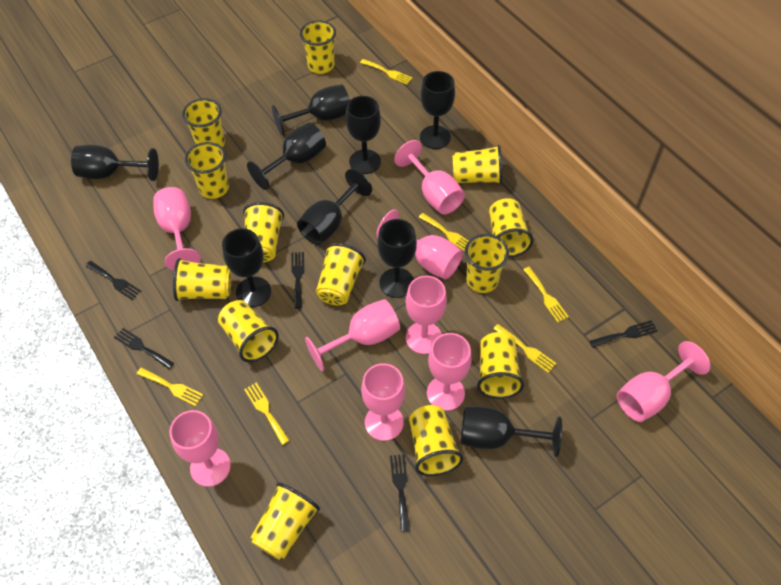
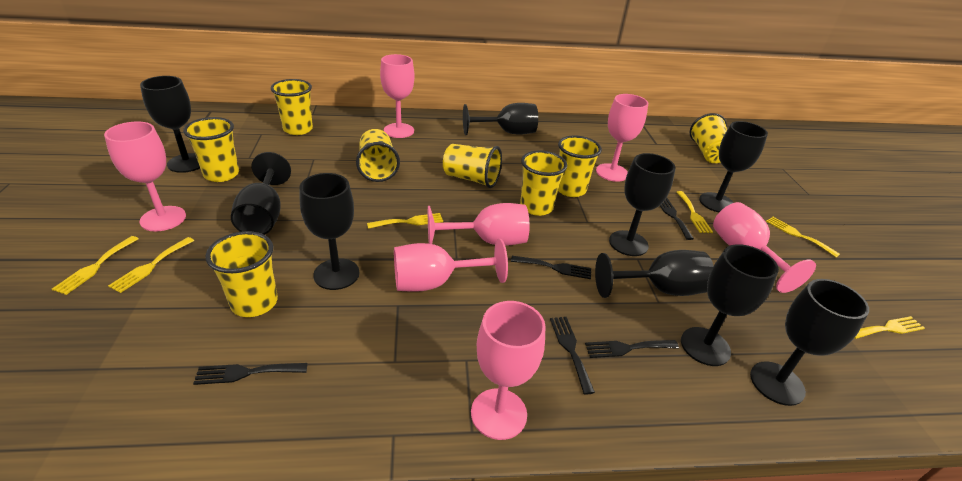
pink goblet: 9 -> 7
yellow cup: 13 -> 8

